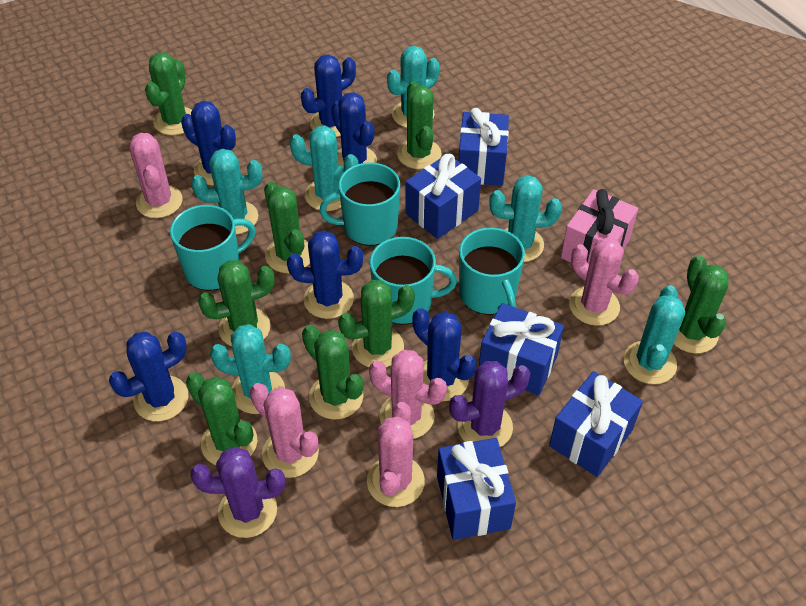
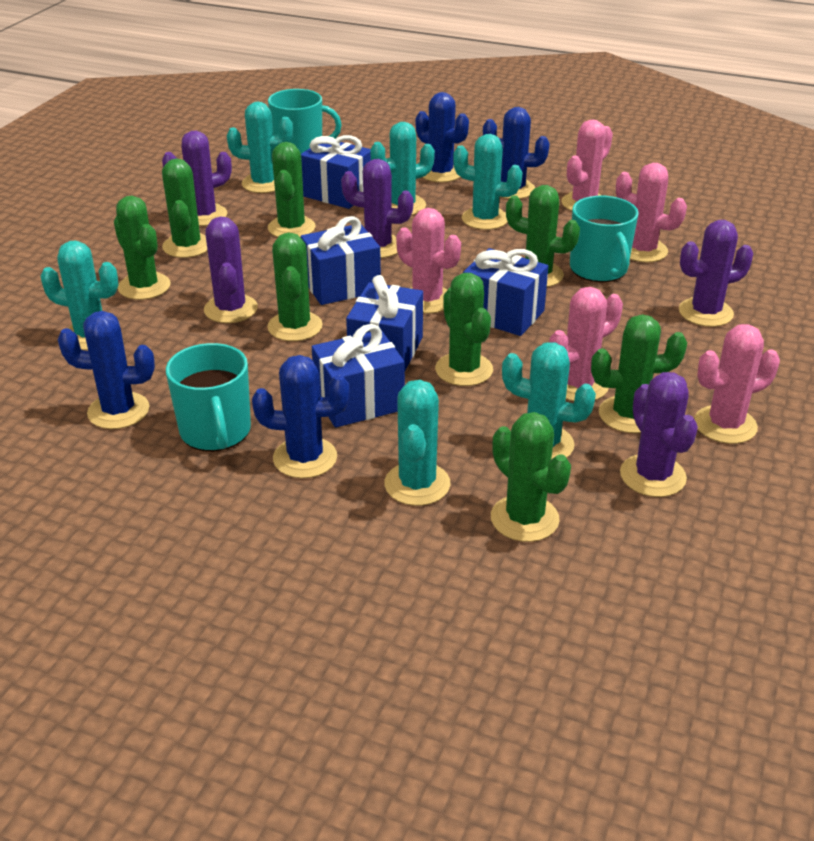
blue cactus: 6 -> 4
pink gift: 1 -> 0
purple cactus: 2 -> 5
turquoise mug: 4 -> 3

